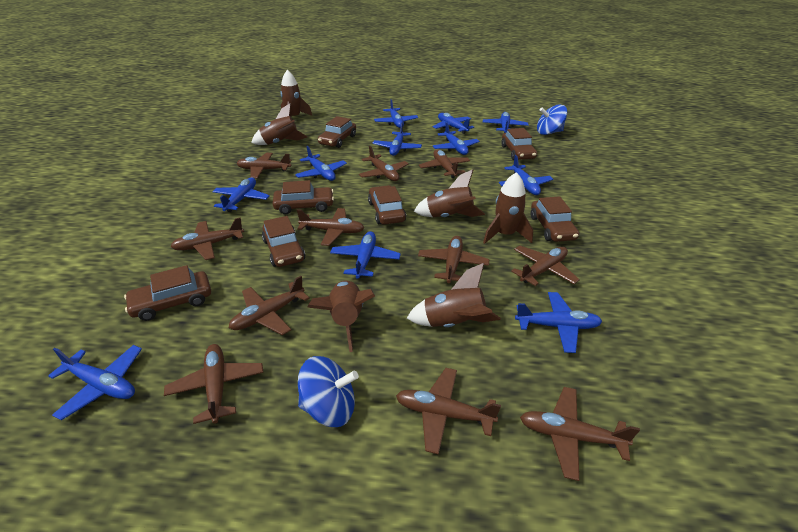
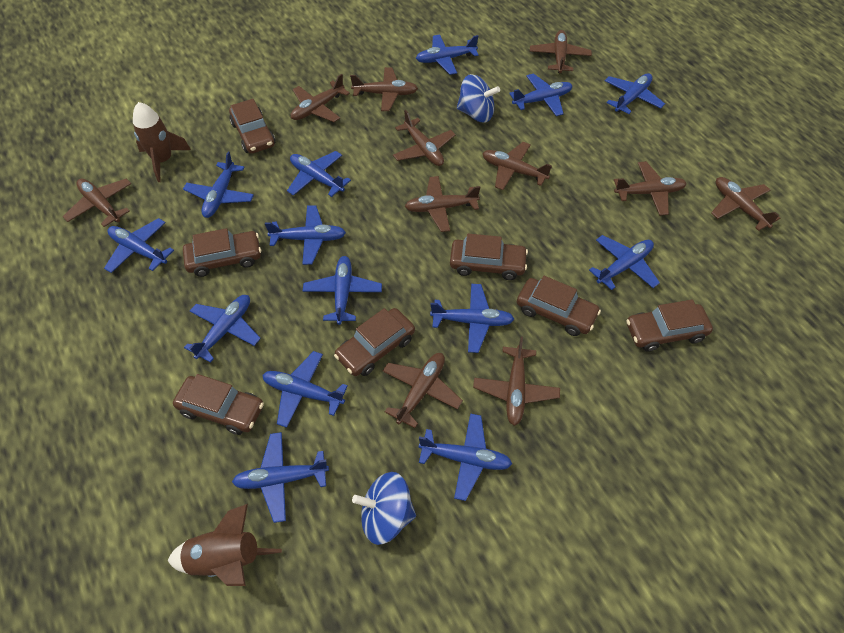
blue plane: 11 -> 14
brown rocket: 6 -> 2

